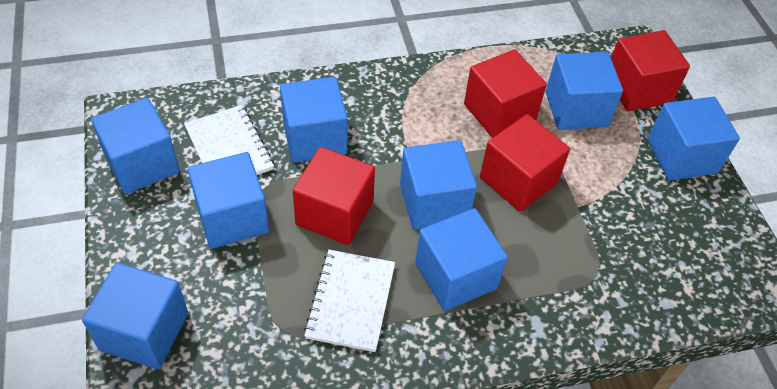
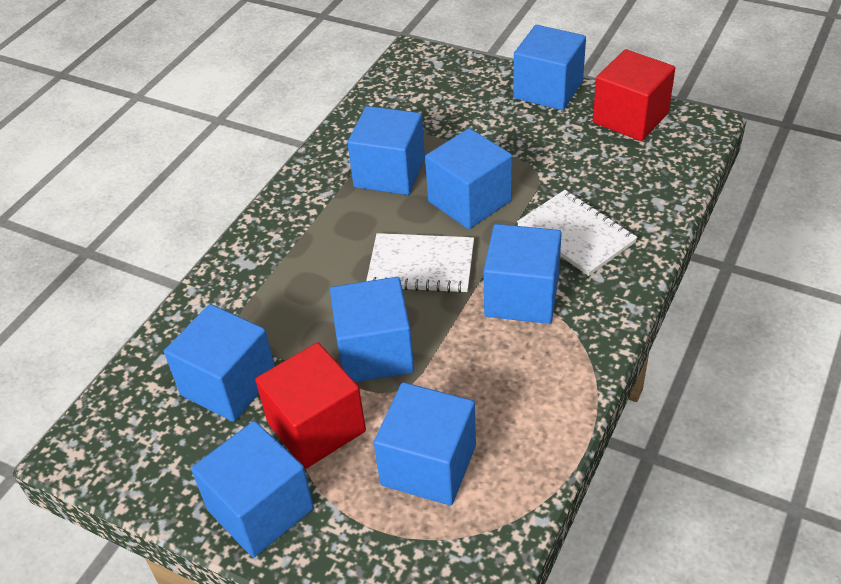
red cube: 4 -> 2

